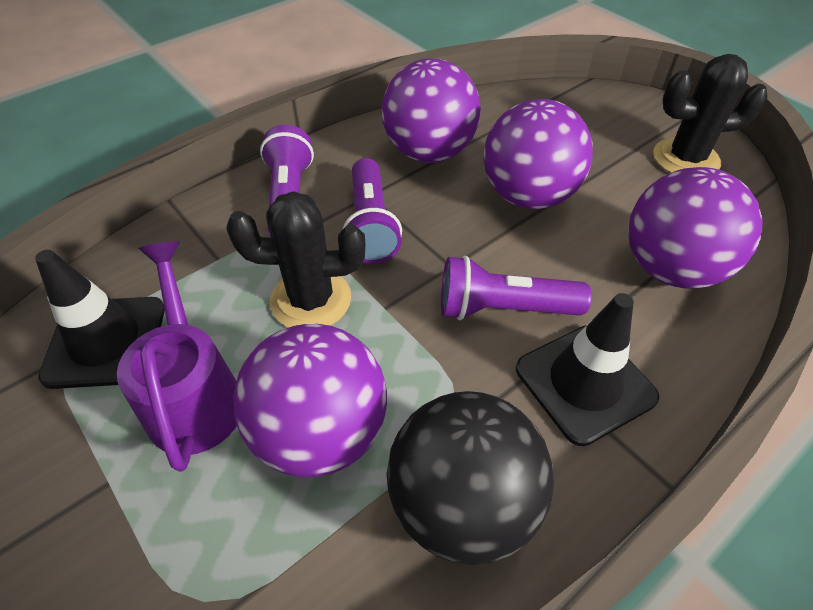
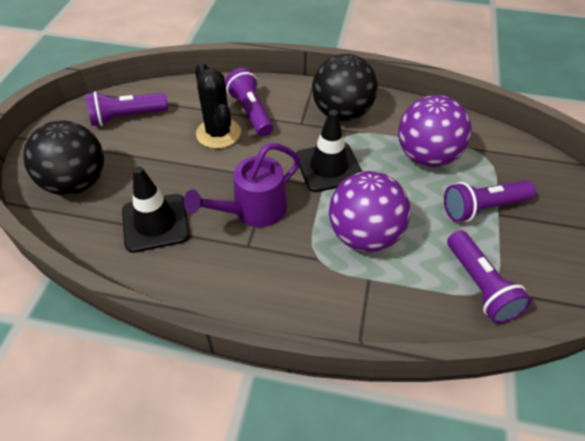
black ball: 1 -> 2
black cactus: 2 -> 1
purple ball: 4 -> 2
purple flashlight: 3 -> 4

